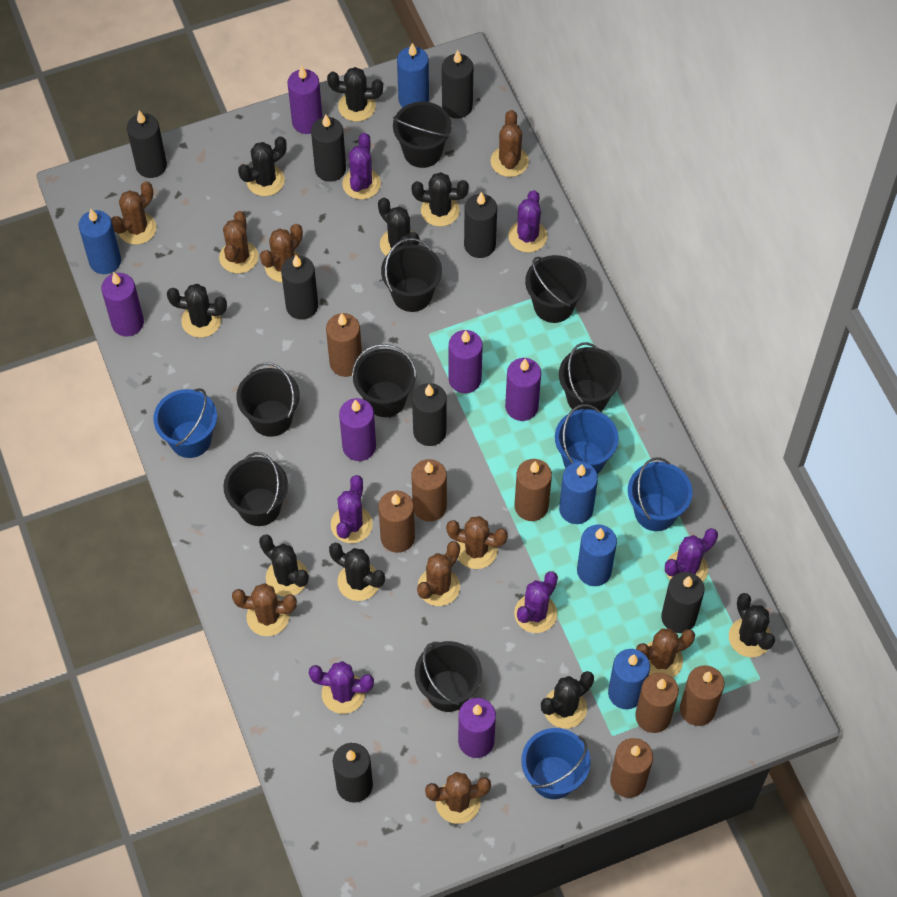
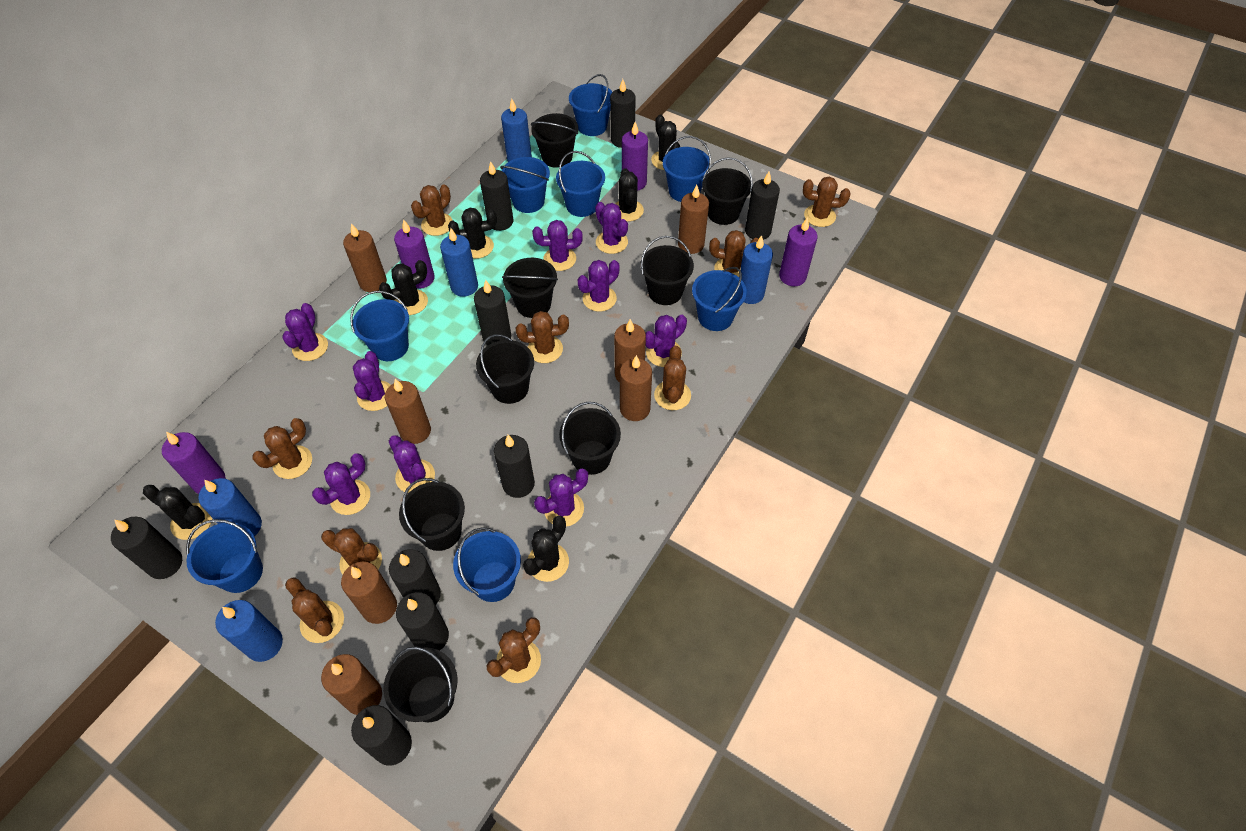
black cactus: 9 -> 6
black candle: 8 -> 9
blue bucket: 4 -> 8
purple cactus: 6 -> 9
purple candle: 6 -> 4

